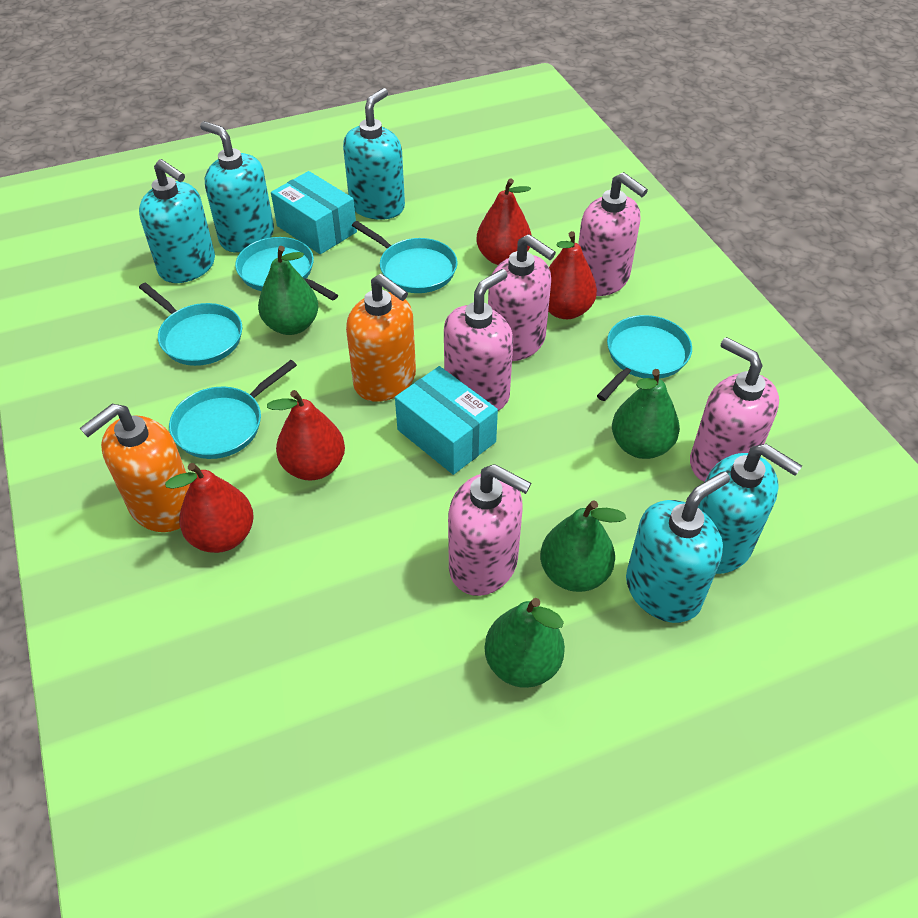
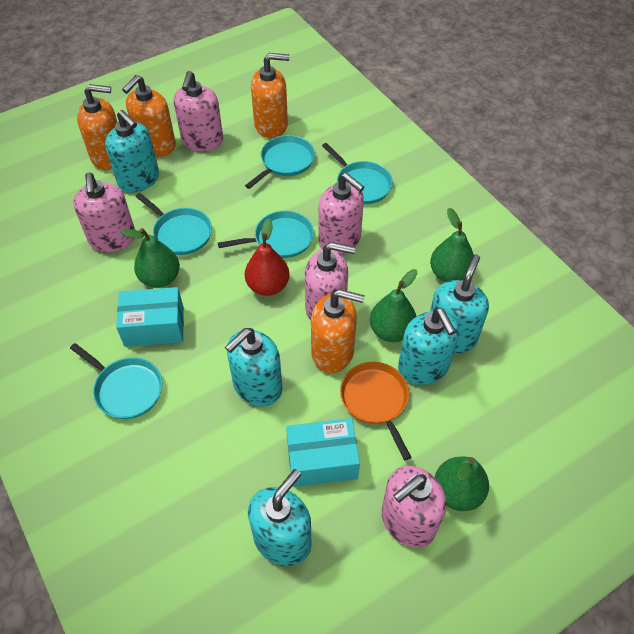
orange pan: 0 -> 1
orange soap dispenser: 2 -> 4
red pear: 4 -> 1

